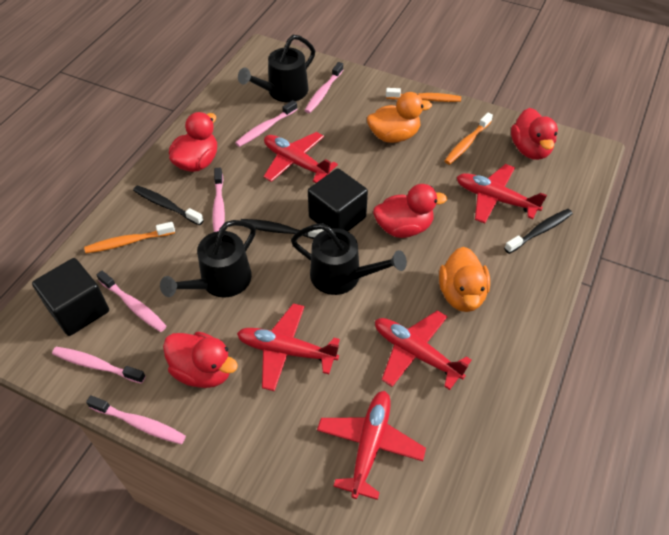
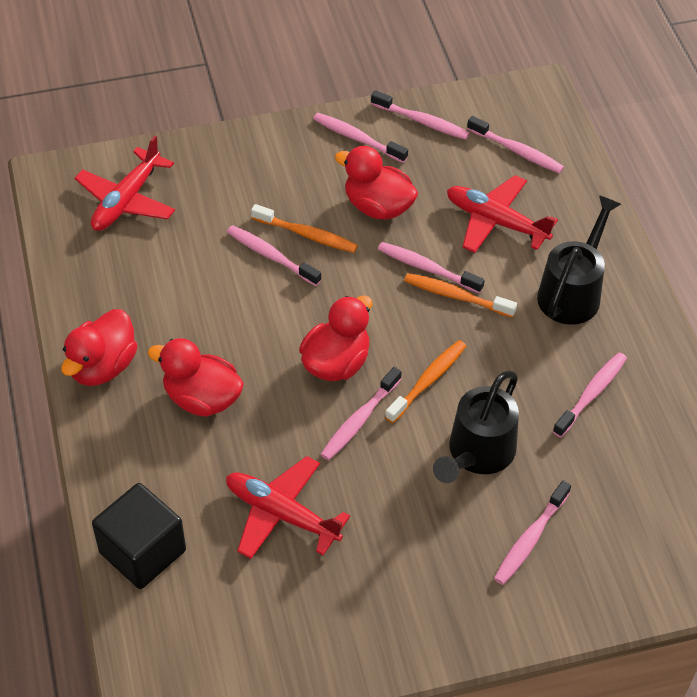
black cube: 2 -> 1
black toothbrush: 3 -> 0
black watering can: 3 -> 2
orange duck: 2 -> 0
pink toothbrush: 6 -> 8
red plane: 5 -> 3

